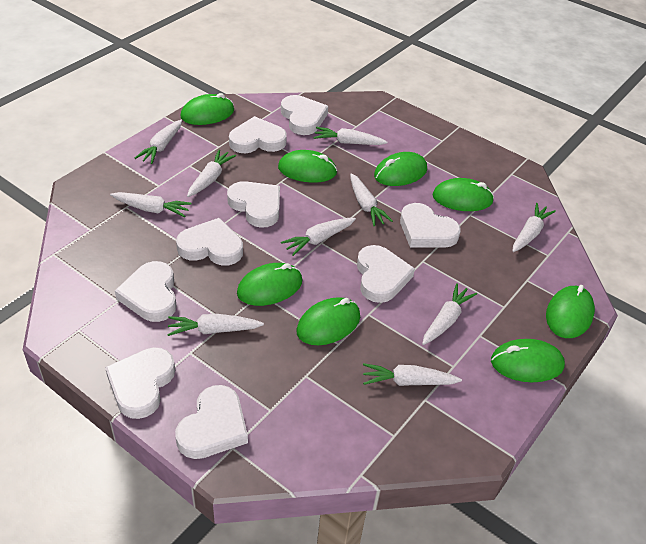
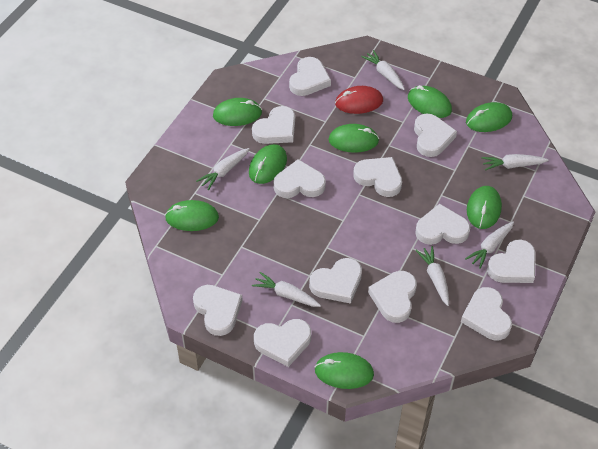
red mouse: 0 -> 1
white carrot: 10 -> 6
white heart: 9 -> 12

